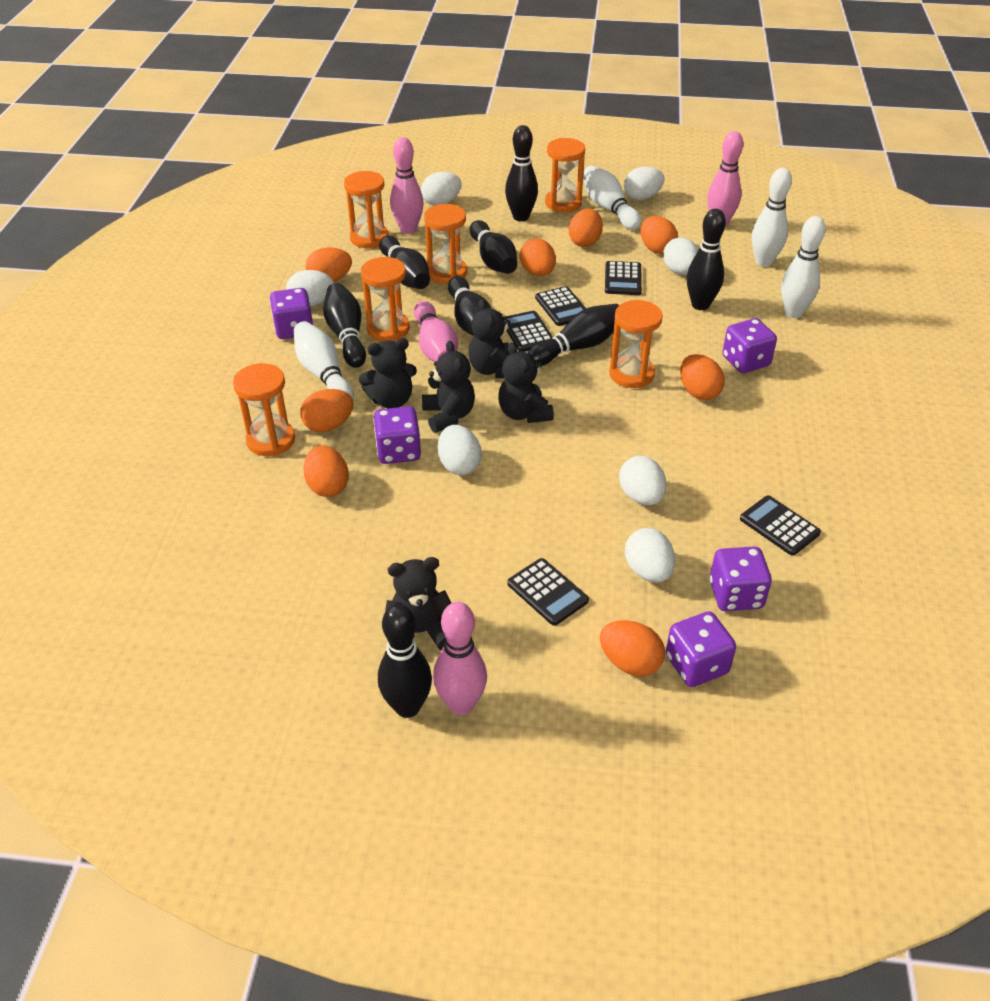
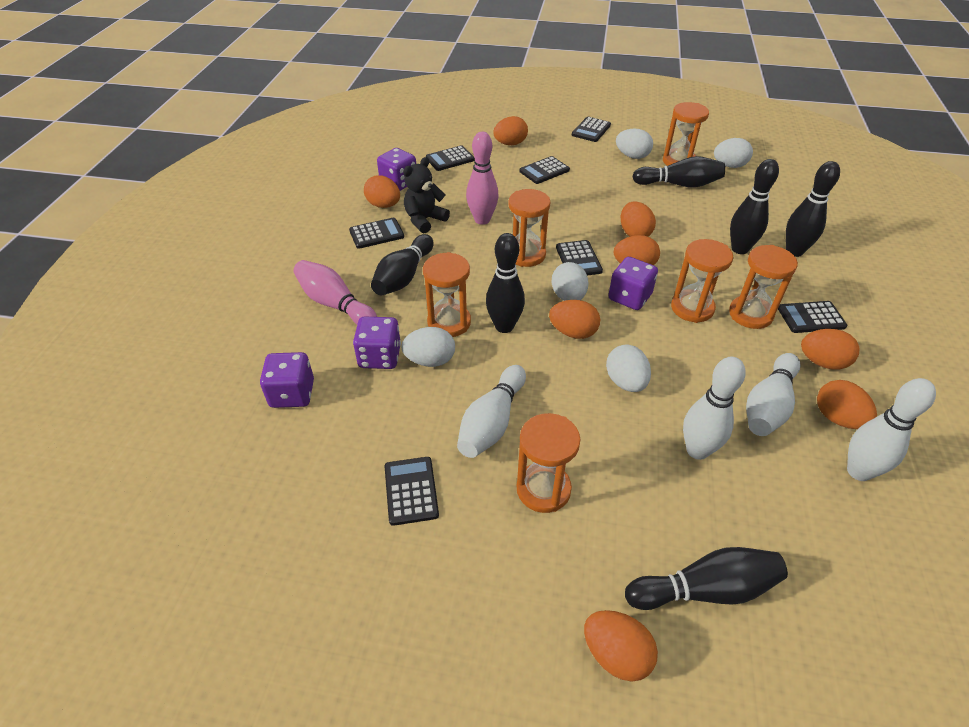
black bowling pin: 8 -> 6
black calculator: 5 -> 7
black teddy bear: 5 -> 1
pink bowling pin: 4 -> 2
purple dice: 5 -> 4
white egg: 7 -> 5

